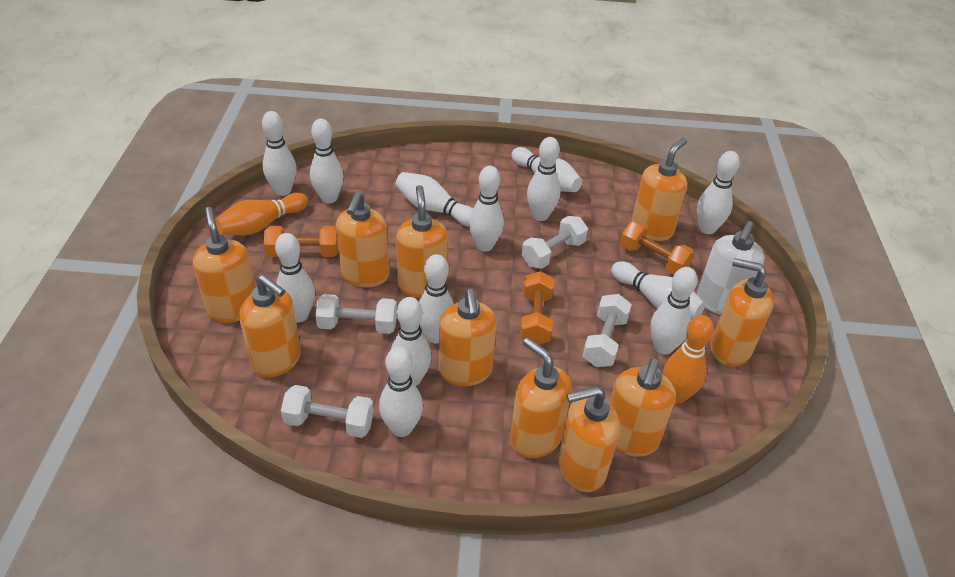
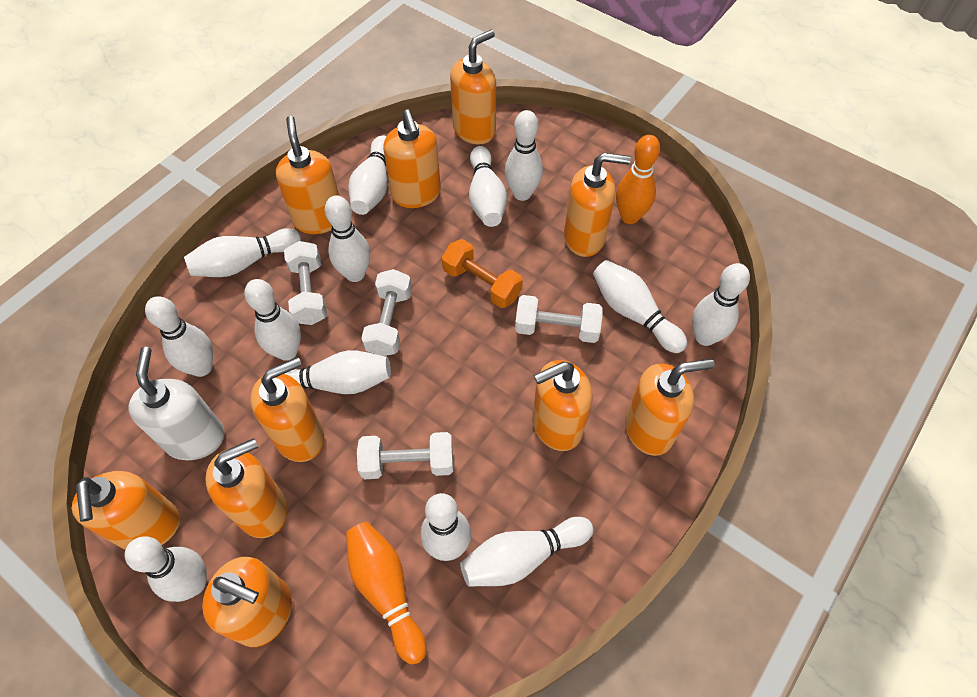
orange dumbbell: 3 -> 1

